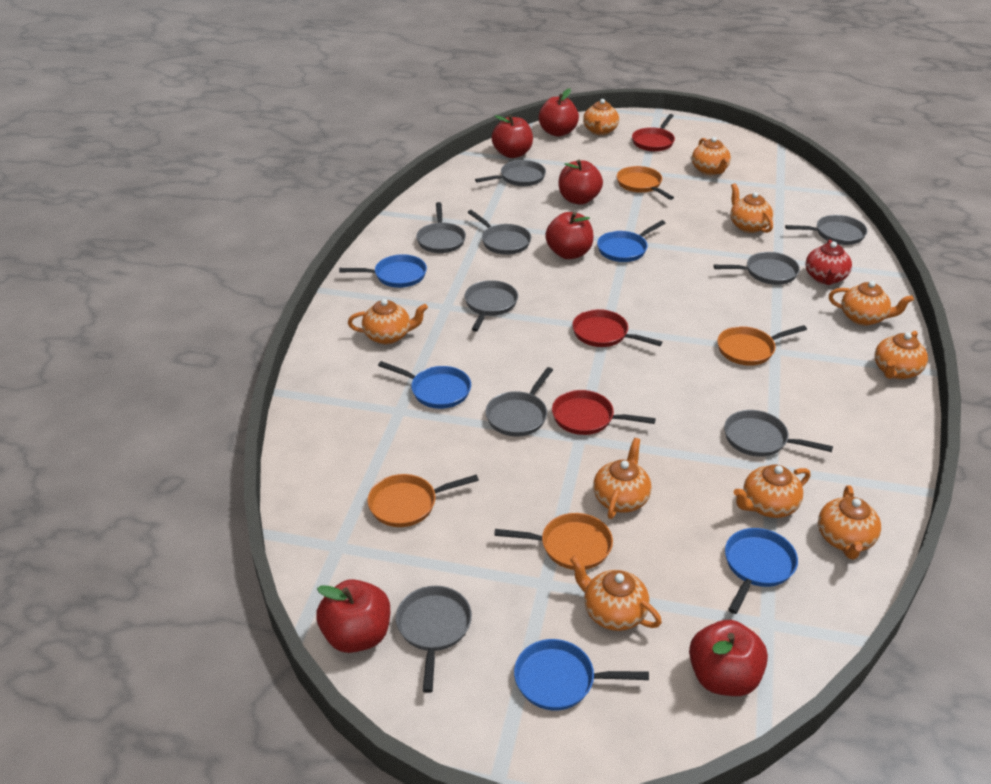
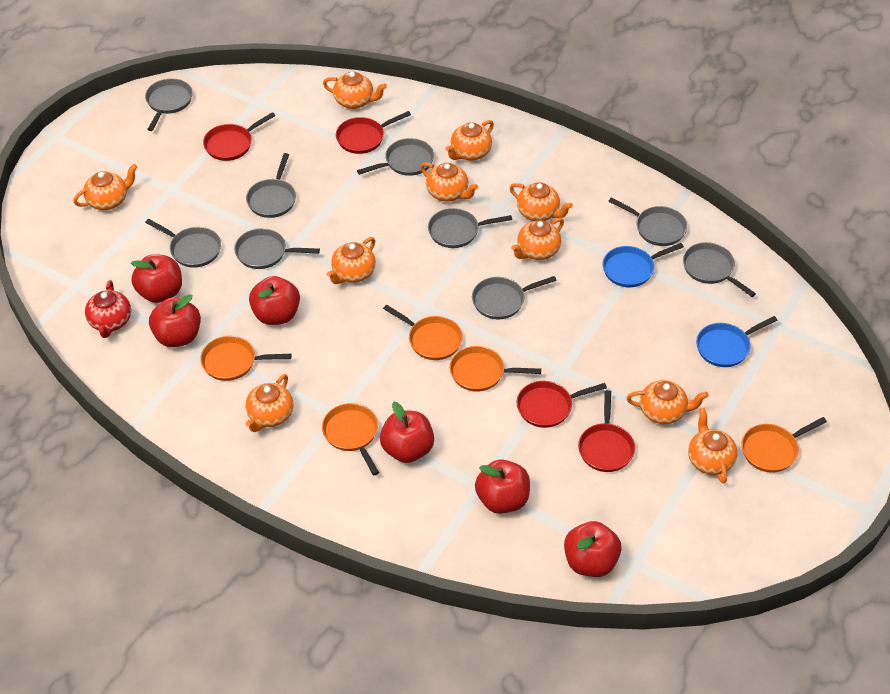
blue pan: 5 -> 2
orange pan: 4 -> 5
red pan: 3 -> 4

